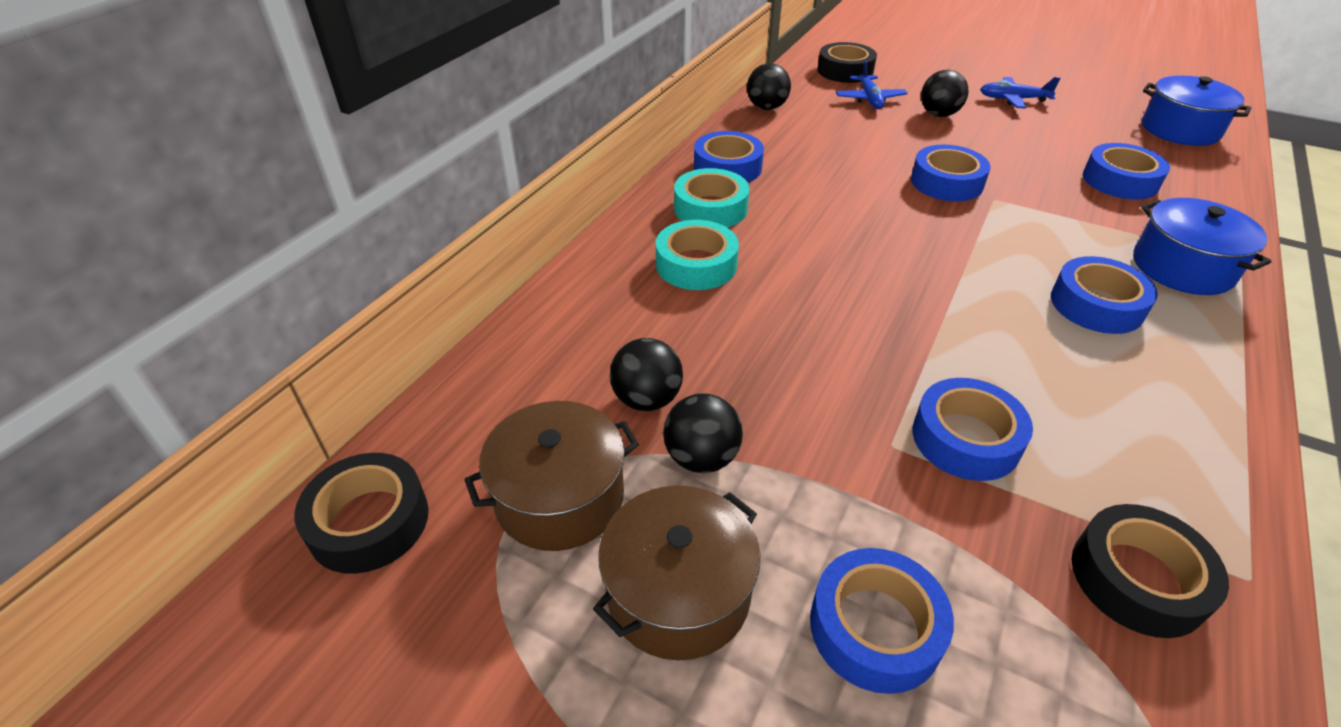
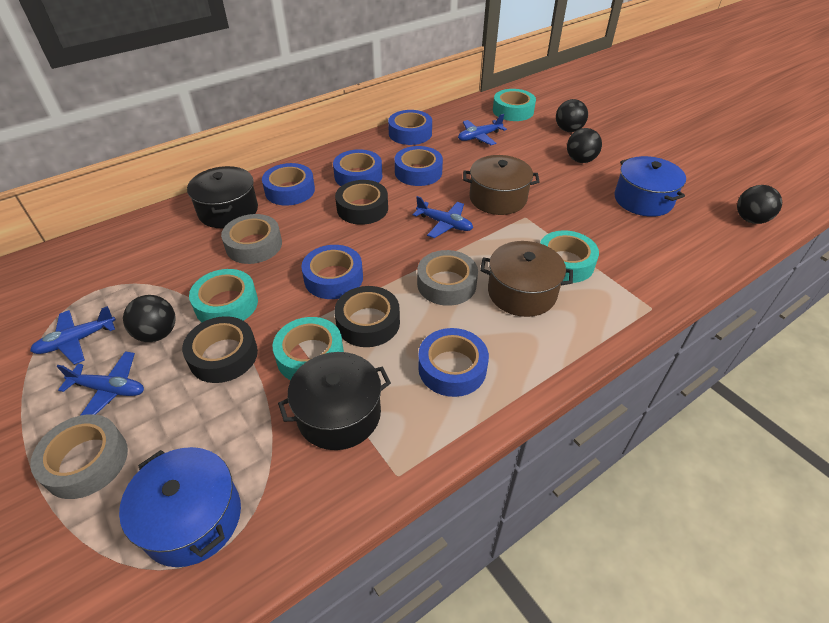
black pot: 0 -> 2
blue plane: 2 -> 4
grey tape: 0 -> 3
turquoise tape: 2 -> 4

